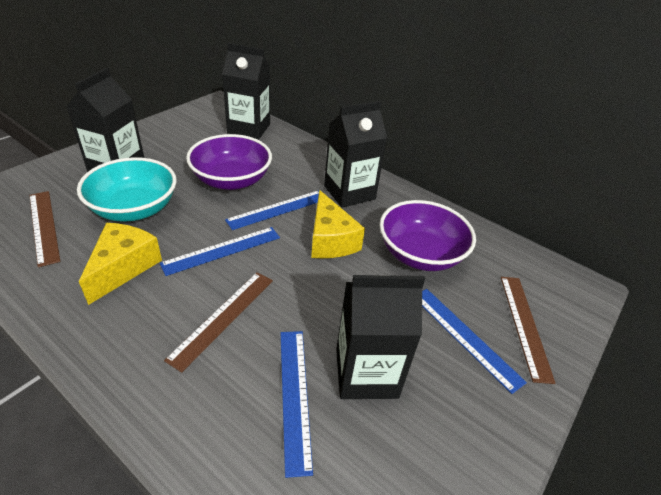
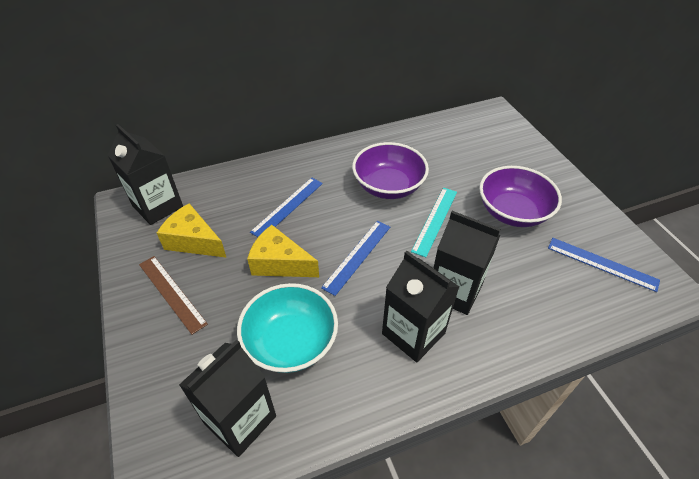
blue ruler: 4 -> 3
brown ruler: 3 -> 1
turquoise ruler: 0 -> 1

